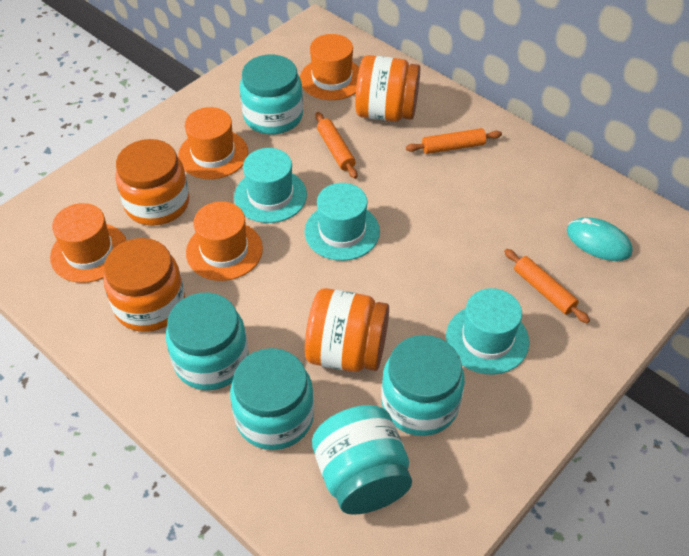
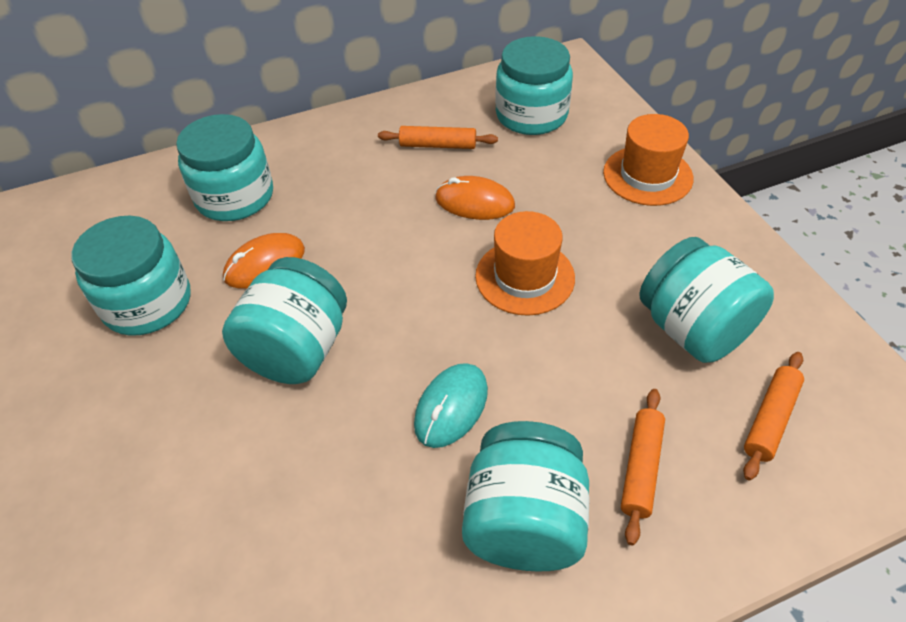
orange hat: 4 -> 2
orange jar: 4 -> 0
orange mouse: 0 -> 2
turquoise hat: 3 -> 0
turquoise jar: 5 -> 6

